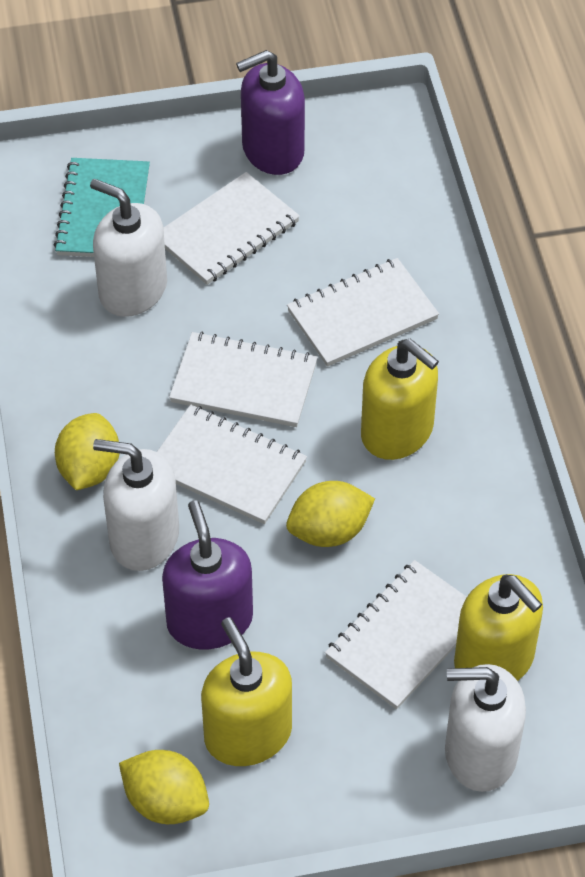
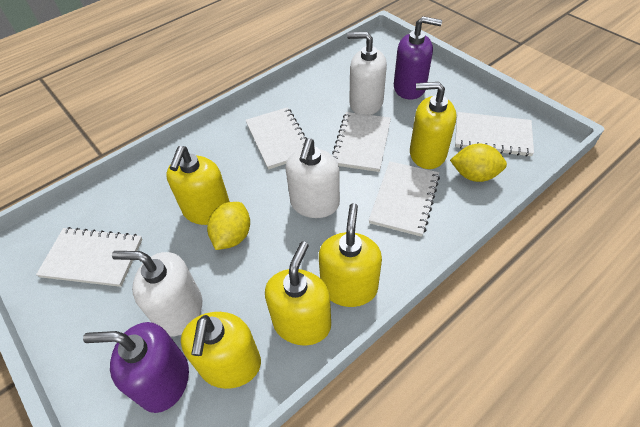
turquoise notebook: 1 -> 0
yellow lemon: 3 -> 2
yellow soap dispenser: 3 -> 5

